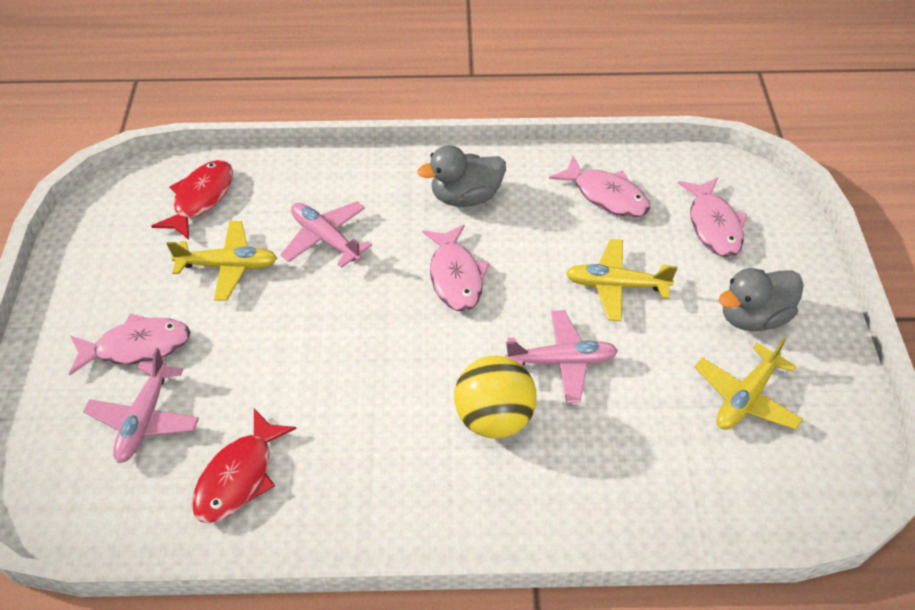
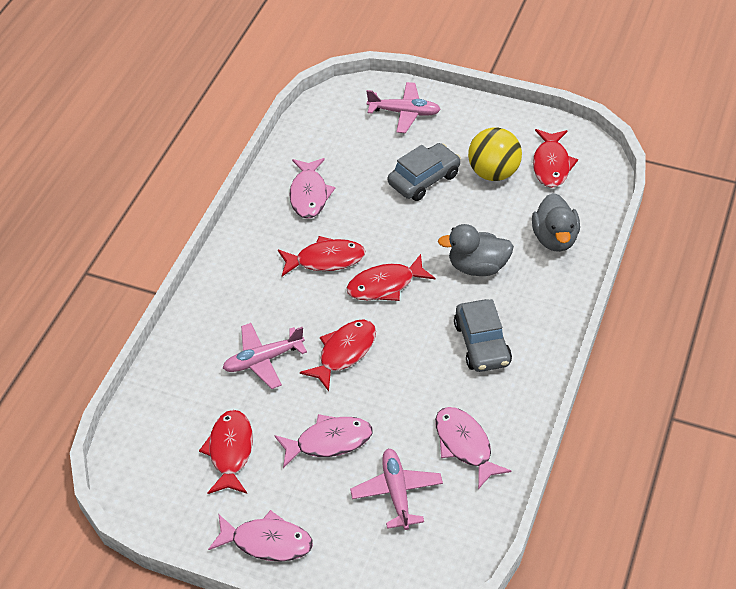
grey car: 0 -> 2
red fish: 2 -> 5
yellow plane: 3 -> 0

